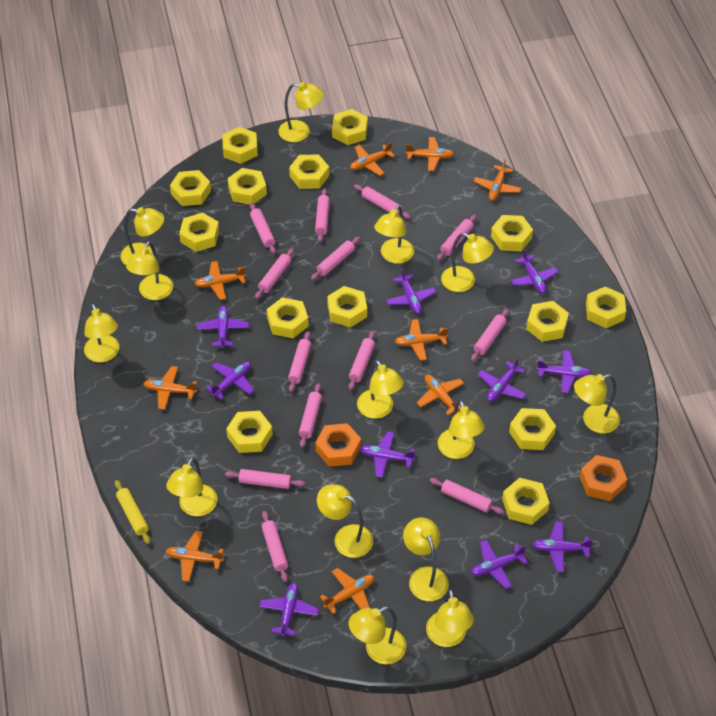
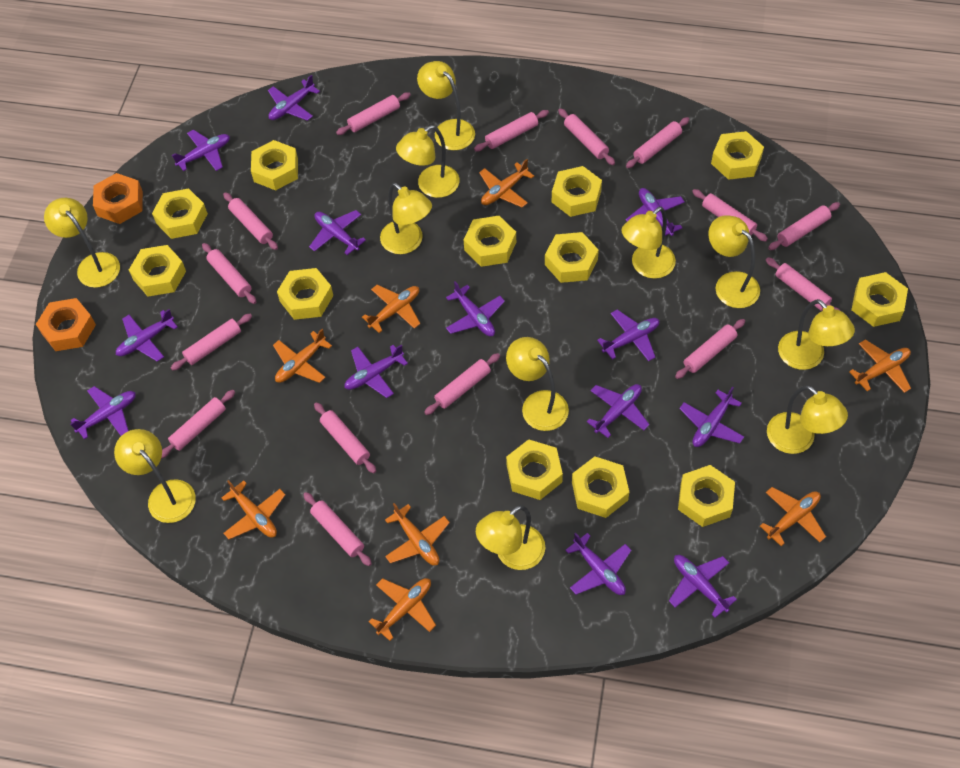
orange plane: 9 -> 8
pink rolling pin: 13 -> 15
purple plane: 10 -> 13
yellow lamp: 14 -> 11
yellow nut: 14 -> 12
yellow rolling pin: 1 -> 0

